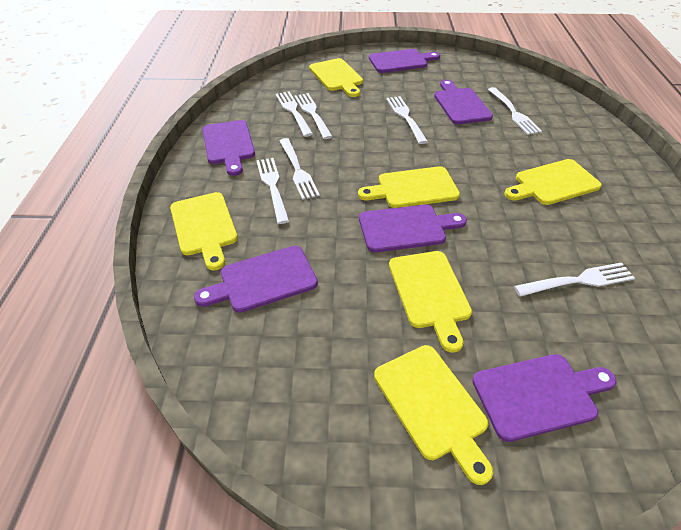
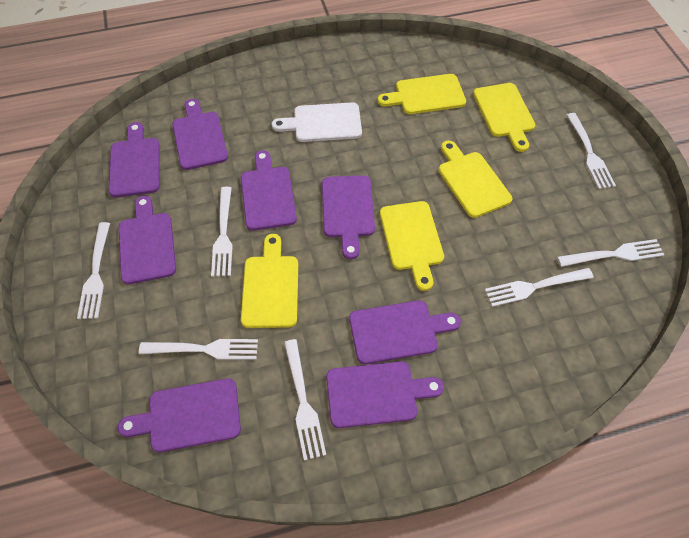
purple cutting board: 6 -> 8
white cutting board: 0 -> 1
yellow cutting board: 6 -> 5

